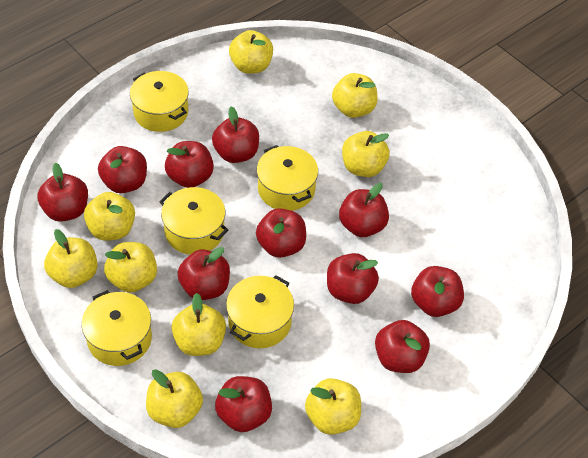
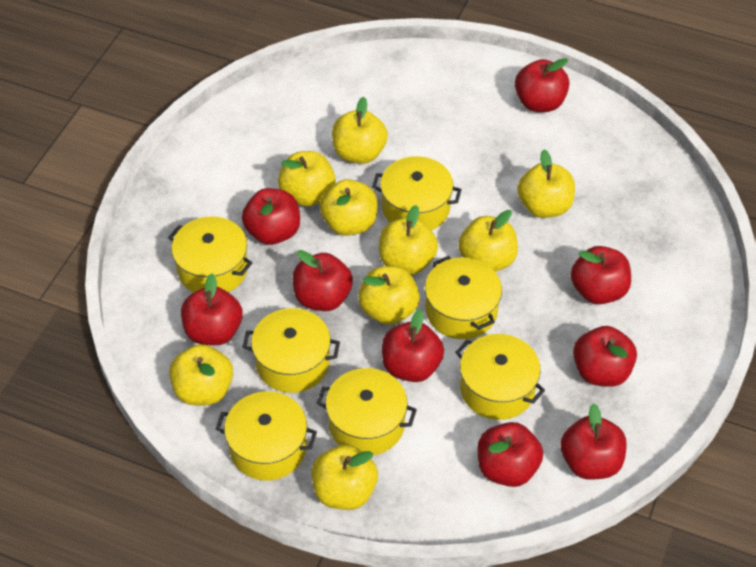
red apple: 11 -> 9
yellow pot: 5 -> 7

